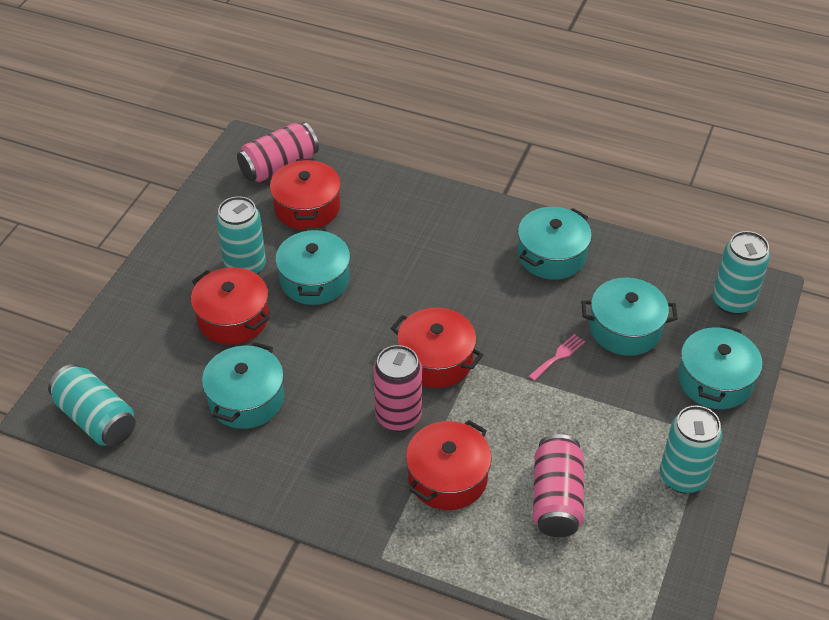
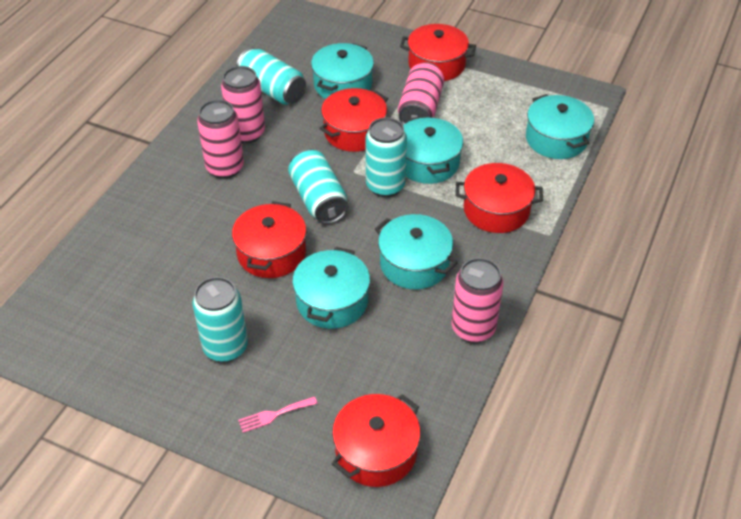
pink can: 3 -> 4
red pot: 4 -> 5

